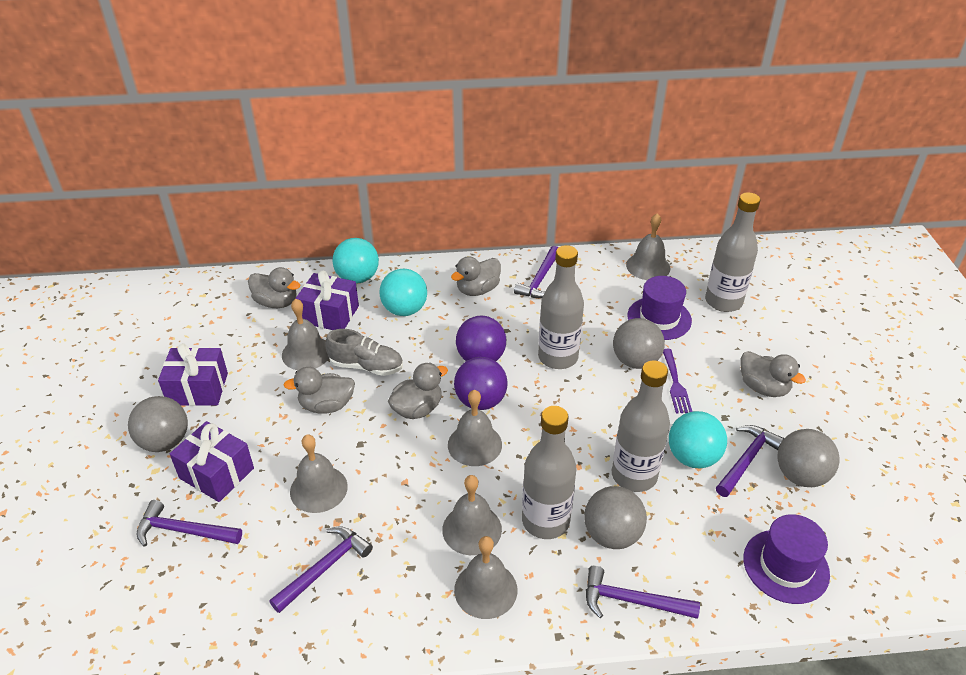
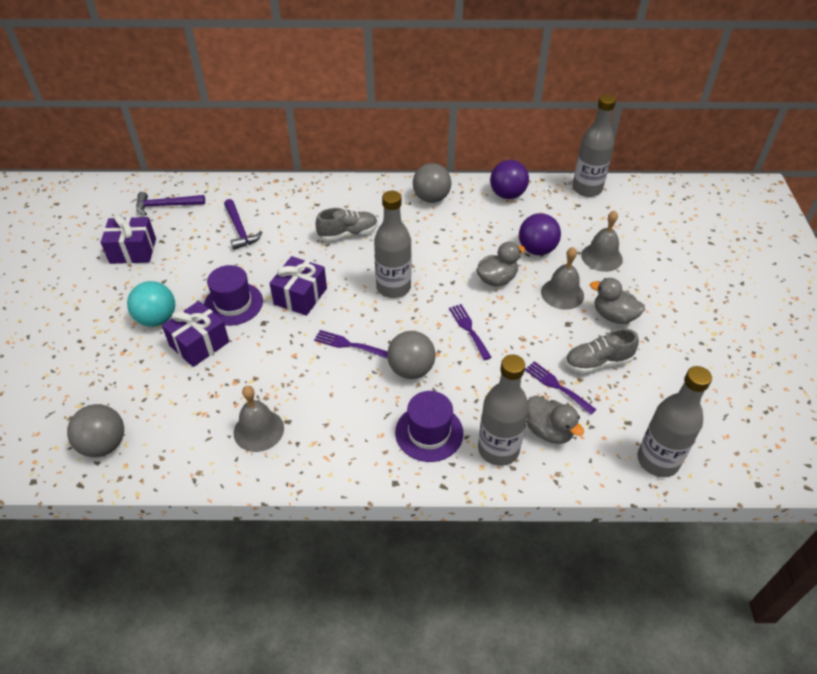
grey ball: 4 -> 3
grey bell: 6 -> 3
grey duck: 5 -> 3
grey shoe: 1 -> 2
purple fork: 1 -> 3
purple hammer: 5 -> 2
turquoise ball: 3 -> 1

